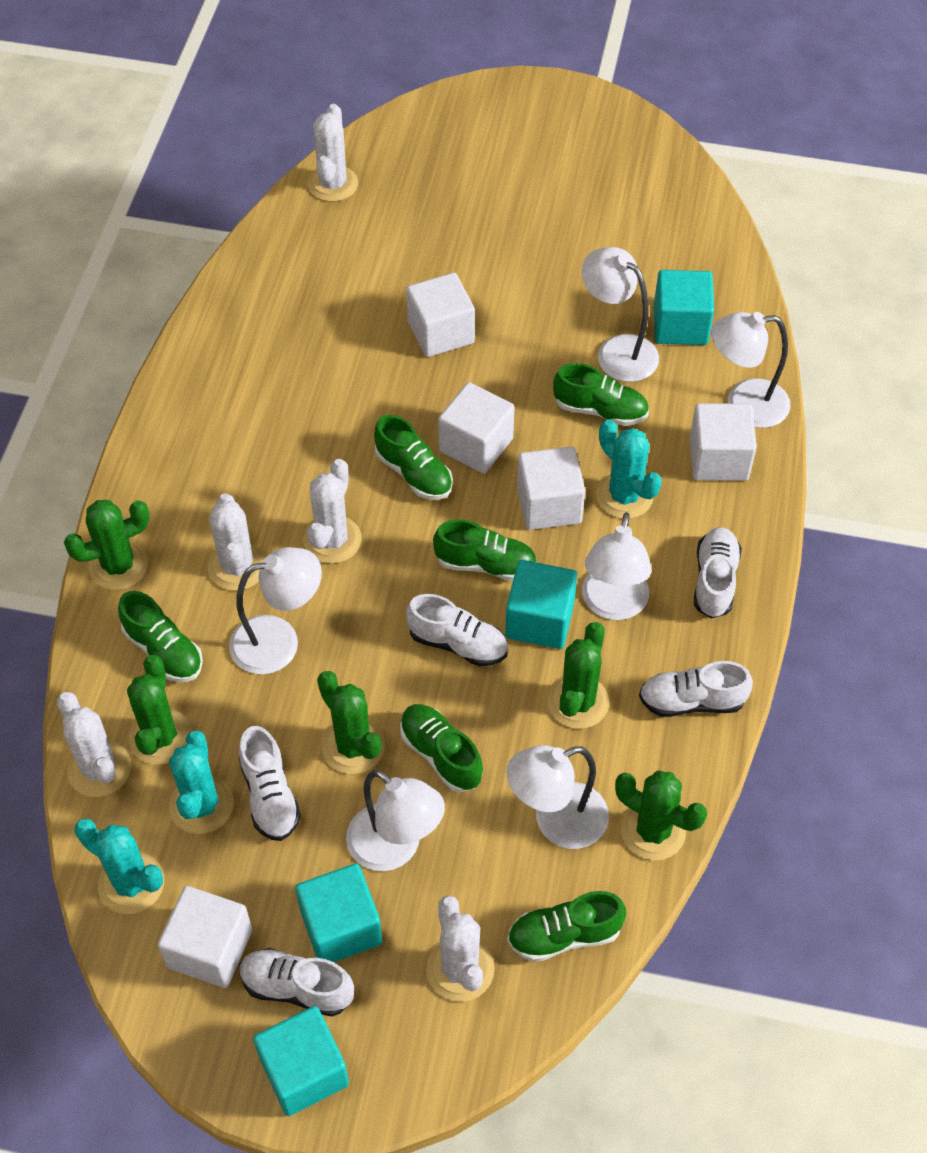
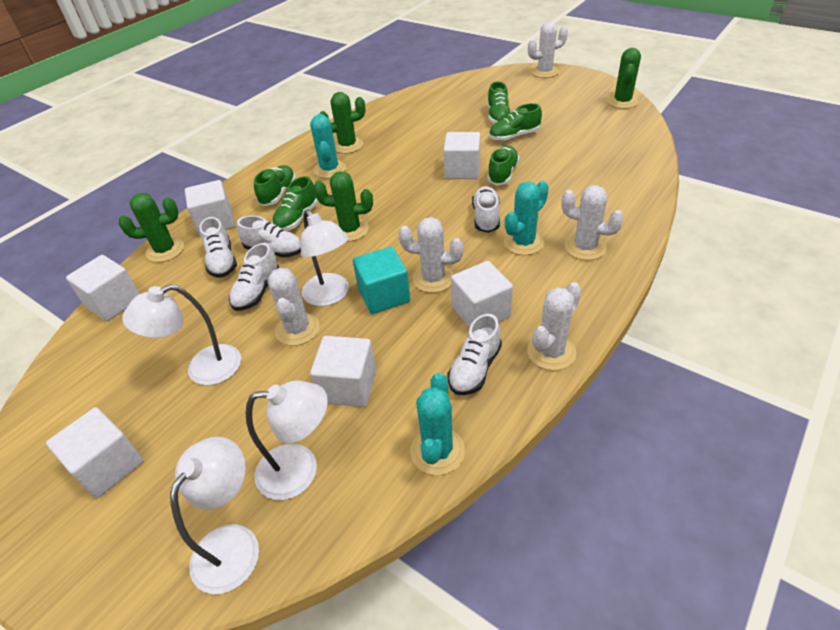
green cactus: 5 -> 4
green shoe: 6 -> 5
turquoise cube: 4 -> 1
white cube: 5 -> 6
white lamp: 6 -> 4

